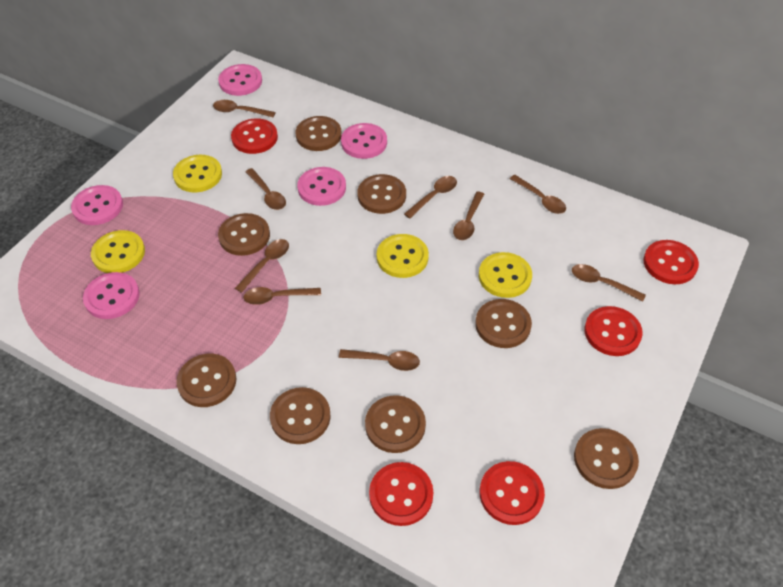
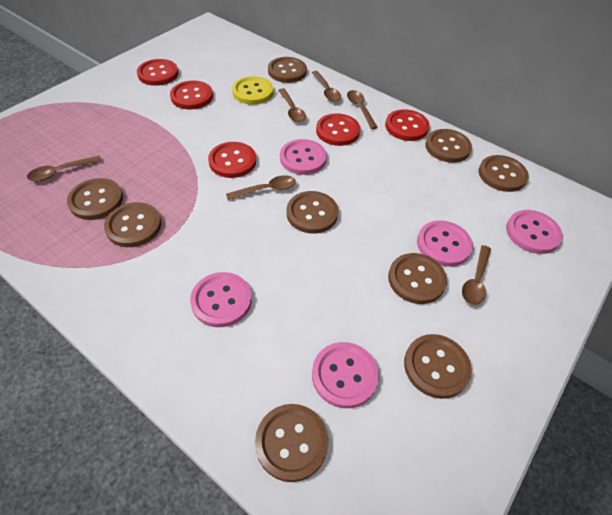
brown button: 8 -> 9
brown spoon: 9 -> 6
yellow button: 4 -> 1

